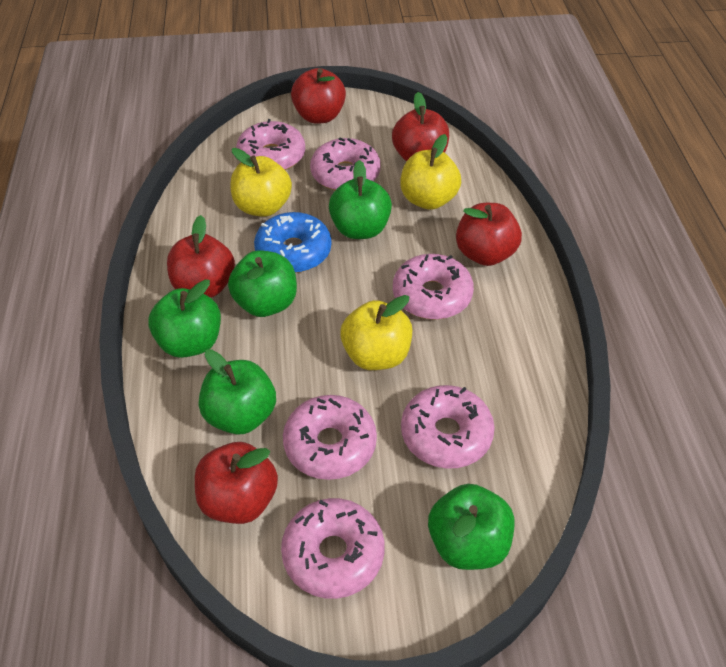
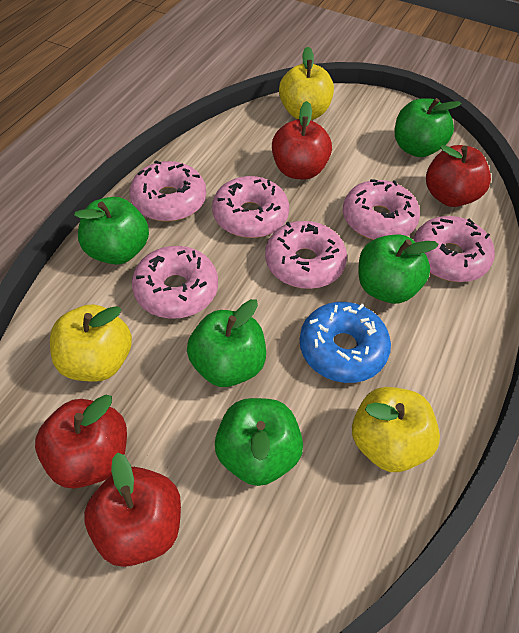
red apple: 5 -> 4

